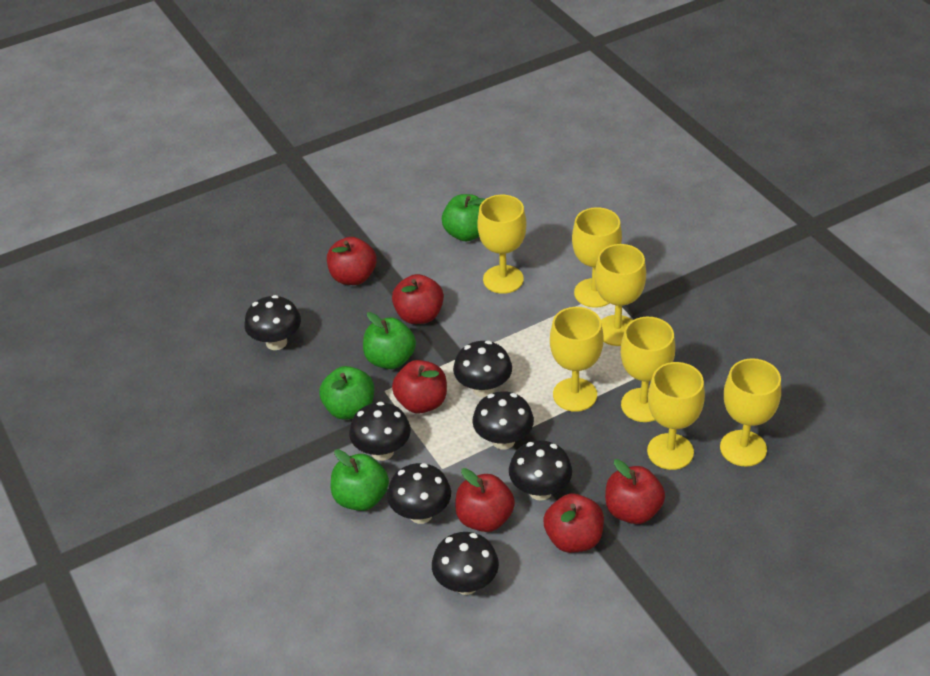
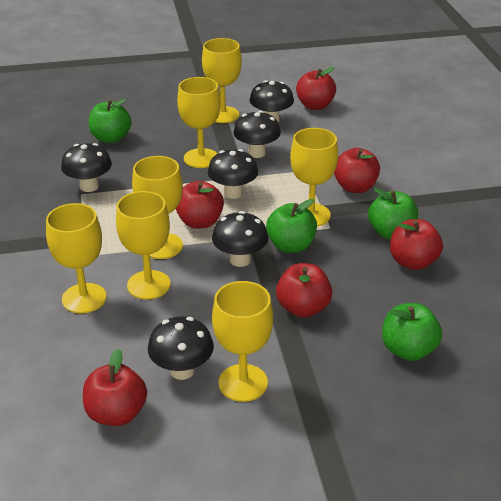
black mushroom: 7 -> 6

